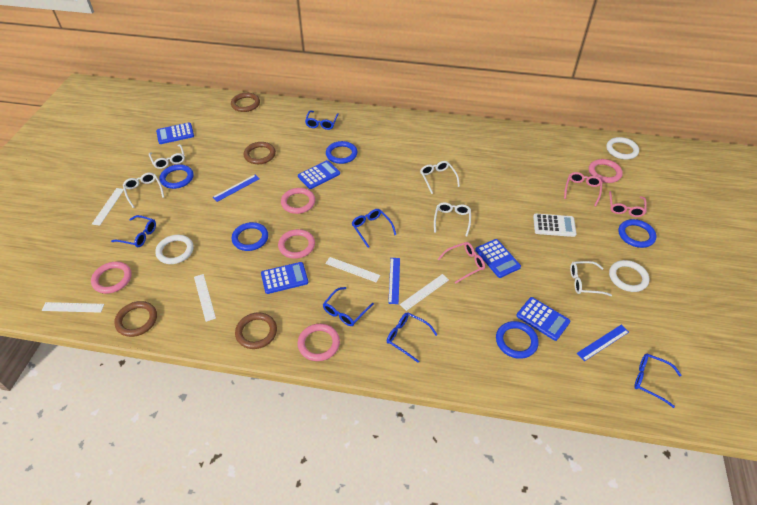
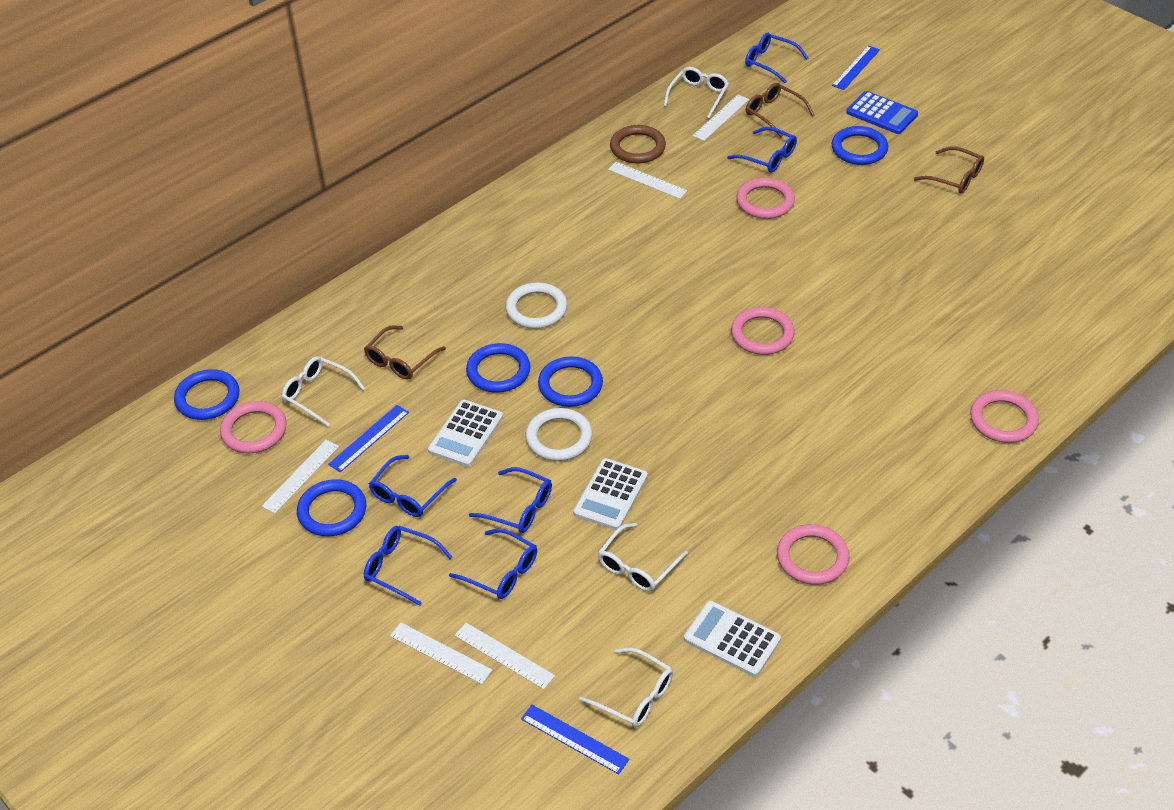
blue calculator: 5 -> 1
brown glasses: 0 -> 3
brown ring: 4 -> 1
pink glasses: 3 -> 0
white calculator: 1 -> 3
white glasses: 5 -> 4
white ring: 3 -> 2

